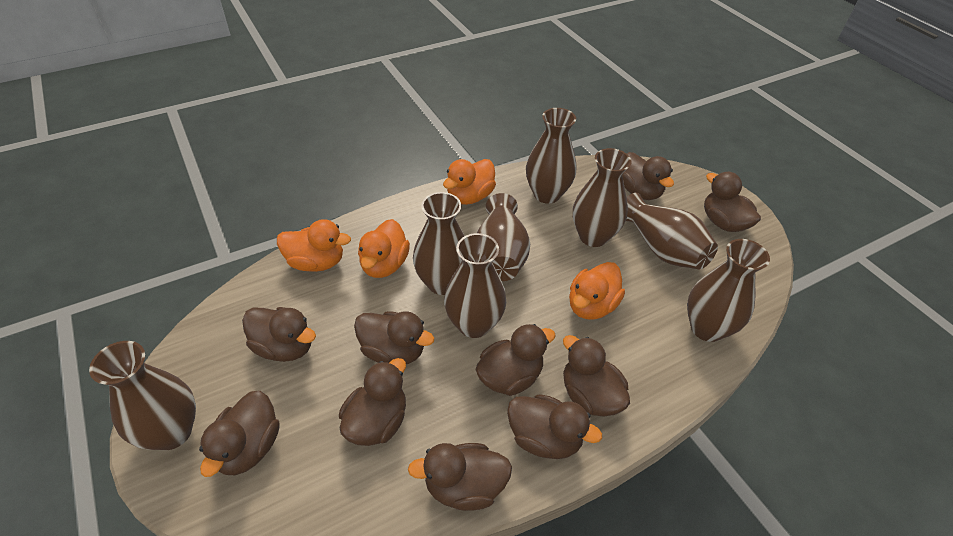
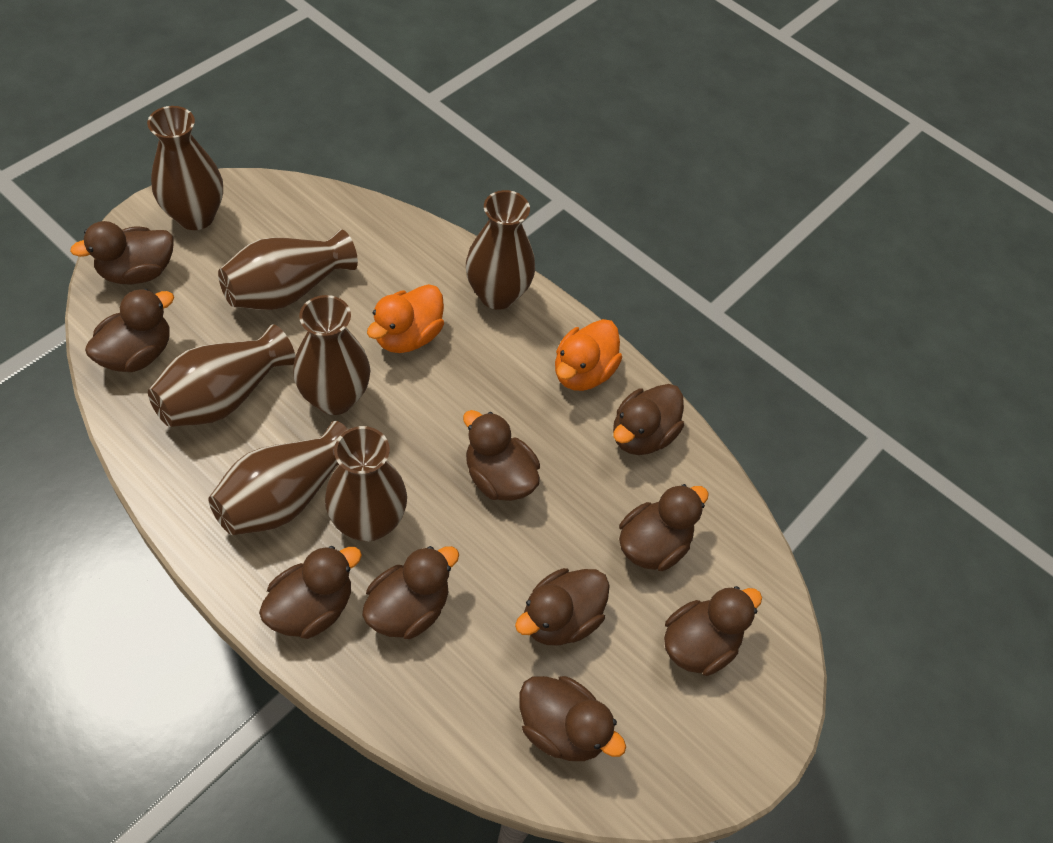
brown vase: 8 -> 7
orange duck: 4 -> 2

